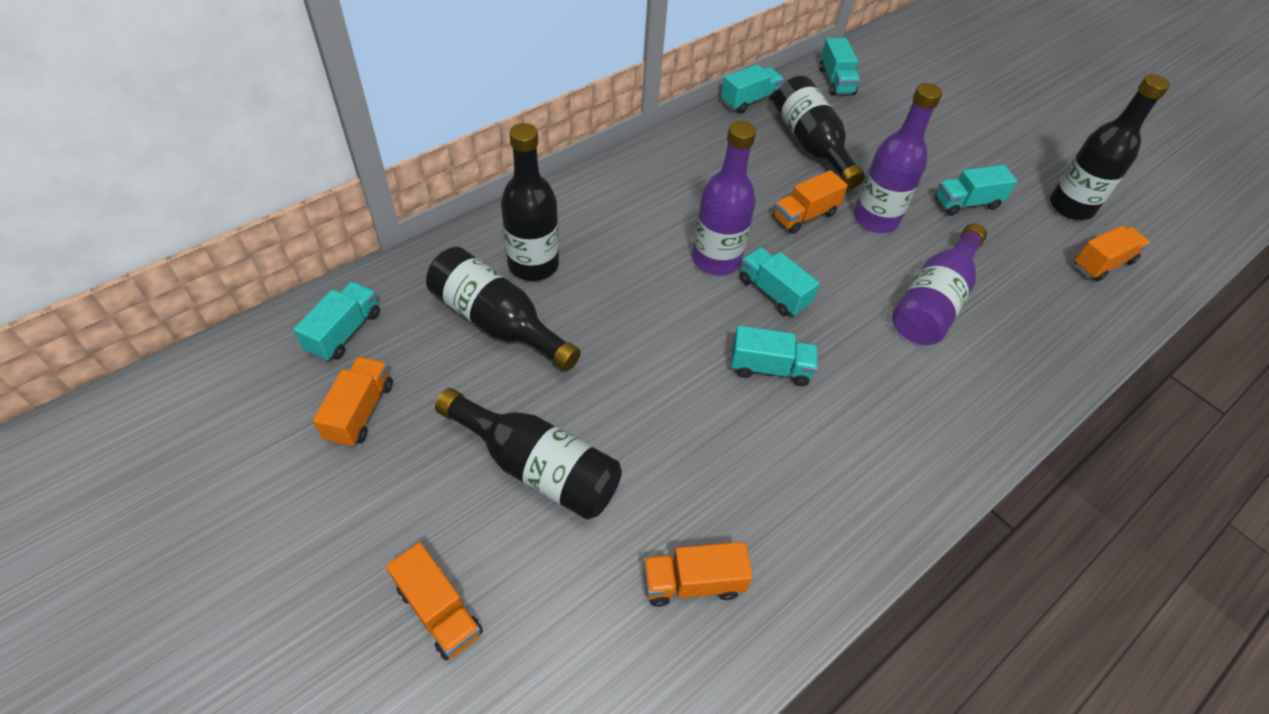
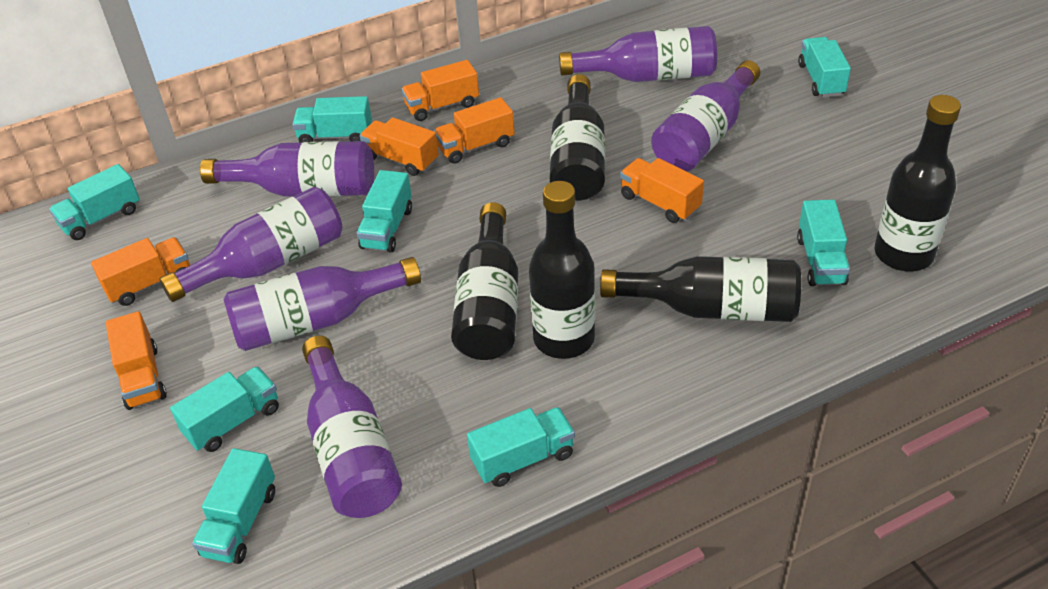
orange truck: 5 -> 6
purple bottle: 3 -> 6
turquoise truck: 6 -> 8

